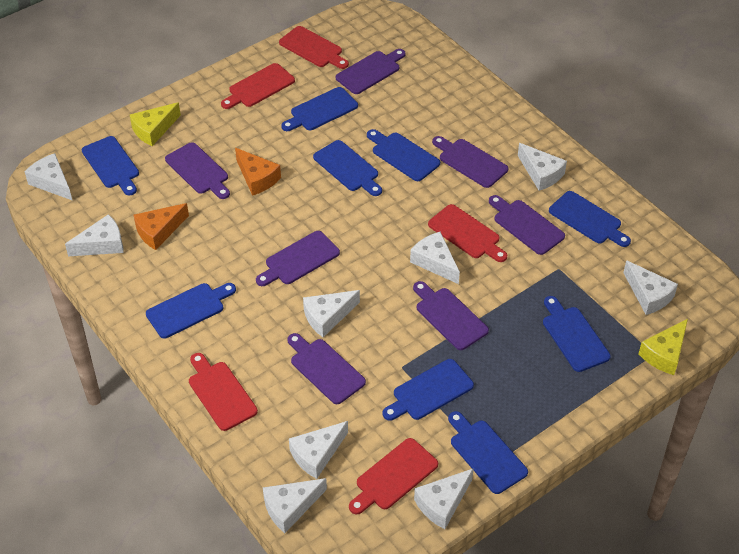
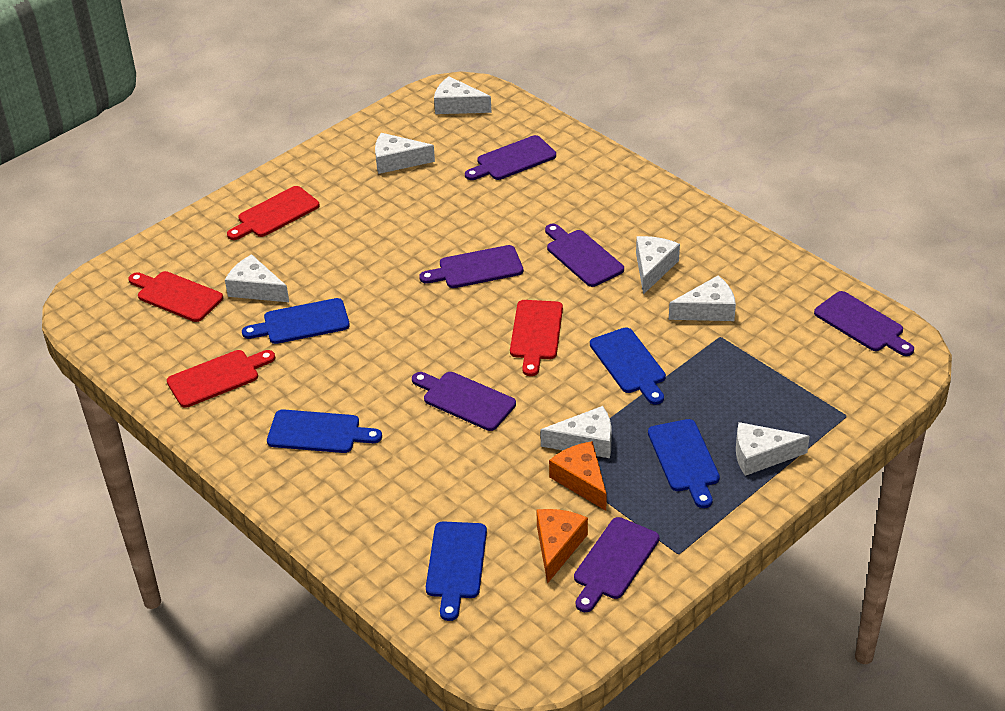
blue cutting board: 9 -> 5
purple cutting board: 7 -> 6
red cutting board: 5 -> 4
white cheese: 9 -> 7
yellow cheese: 2 -> 0

